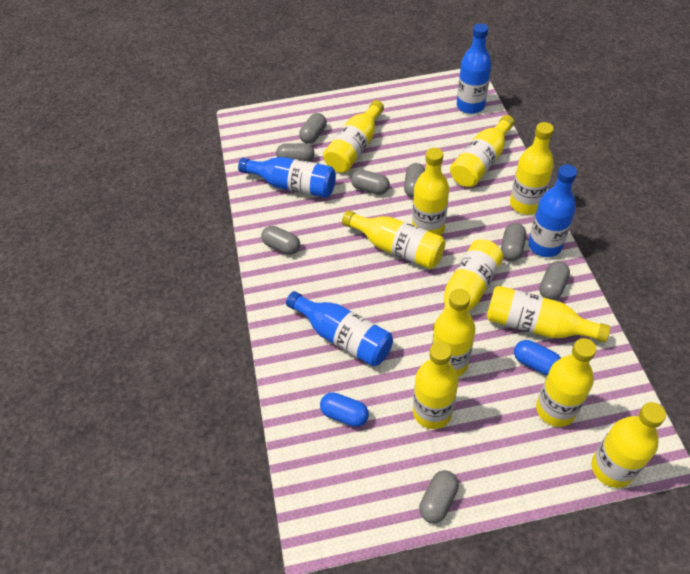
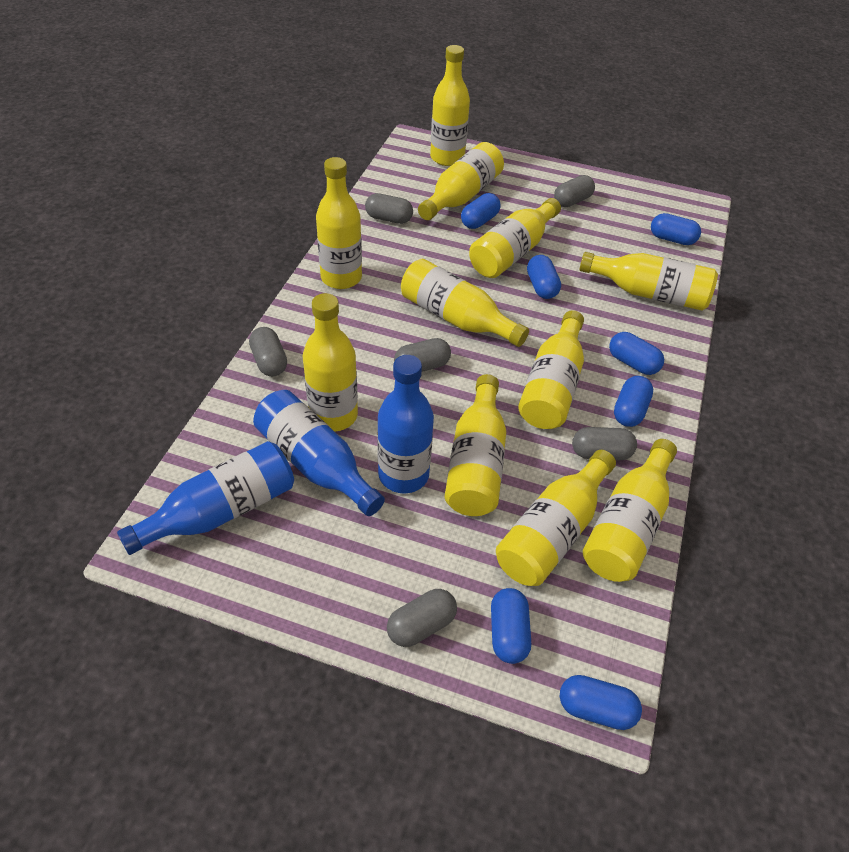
blue bottle: 4 -> 3
blue capsule: 2 -> 7
grey capsule: 8 -> 6

